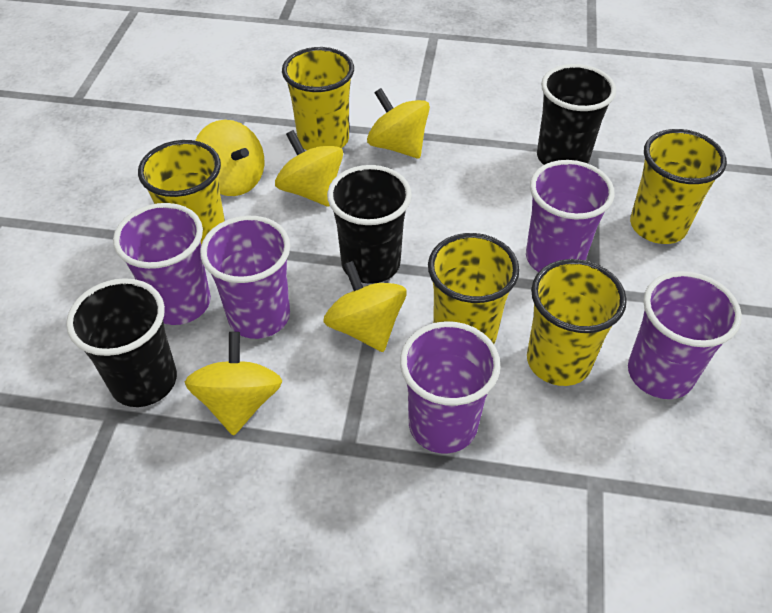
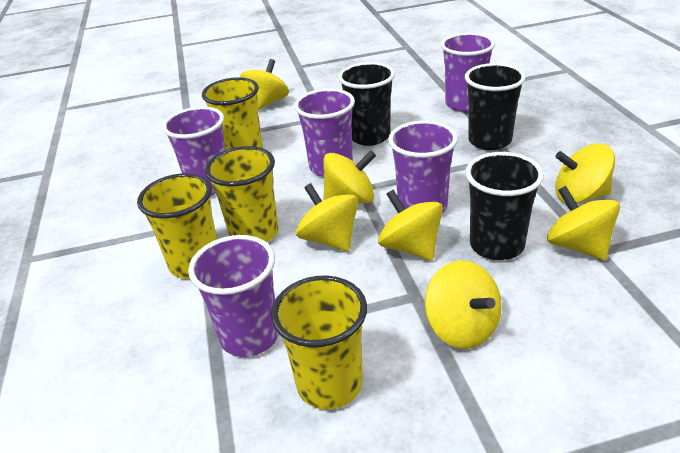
yellow cup: 5 -> 4
yellow spinning top: 5 -> 7

